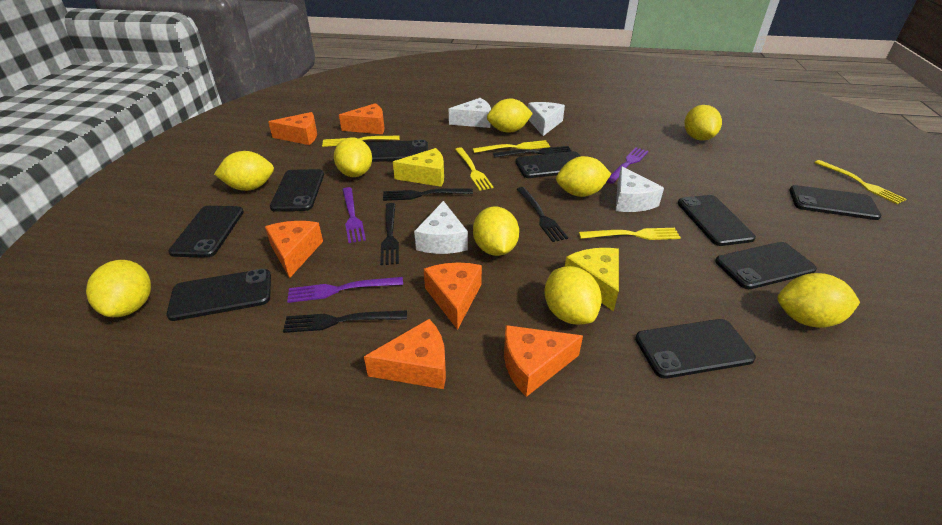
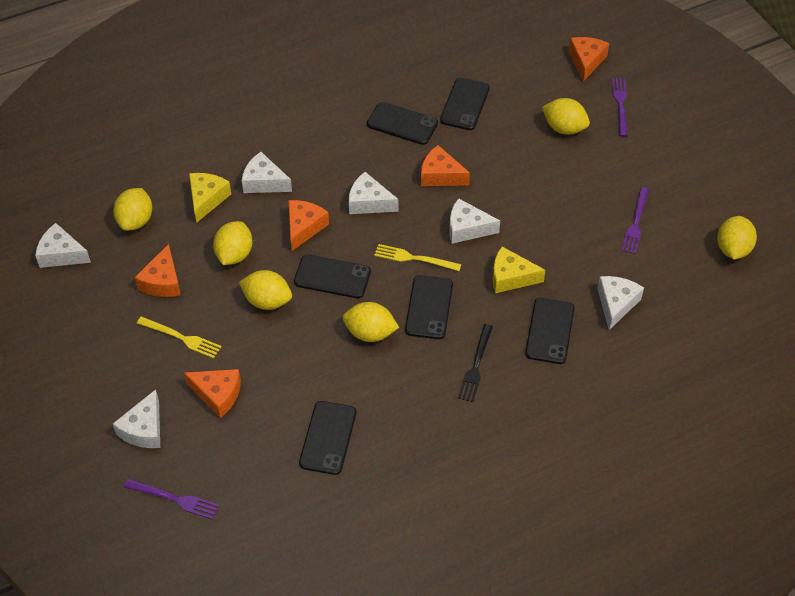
black fork: 5 -> 1
black phone: 9 -> 6
orange cheese: 6 -> 5
white cheese: 4 -> 6
yellow fork: 5 -> 2
yellow lemon: 9 -> 6

